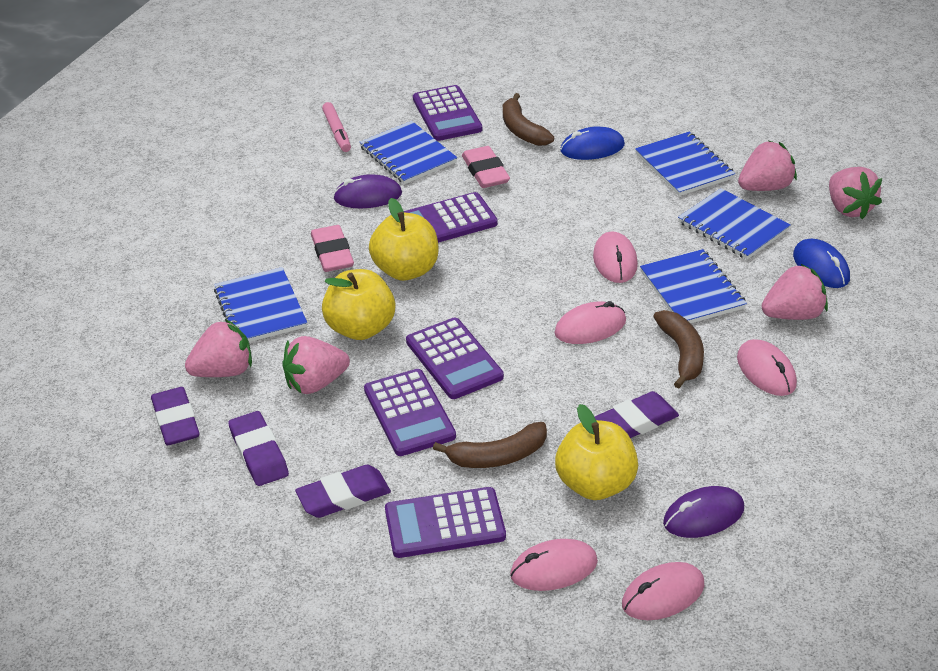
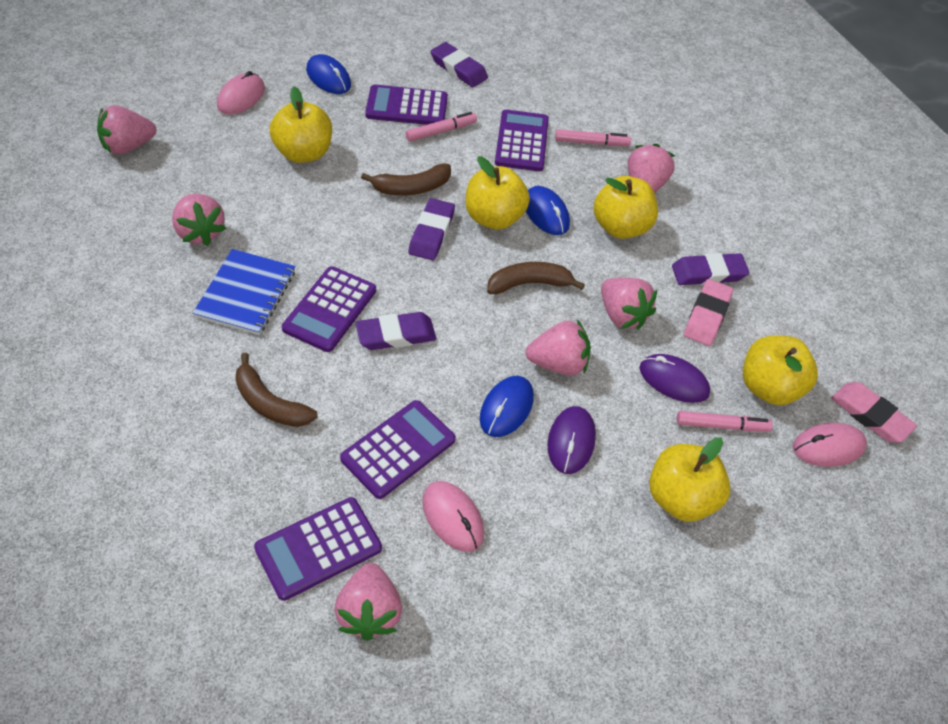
blue mouse: 2 -> 3
blue notebook: 5 -> 1
pink marker: 1 -> 3
pink mouse: 5 -> 3
pink strawberry: 5 -> 6
yellow apple: 3 -> 5

